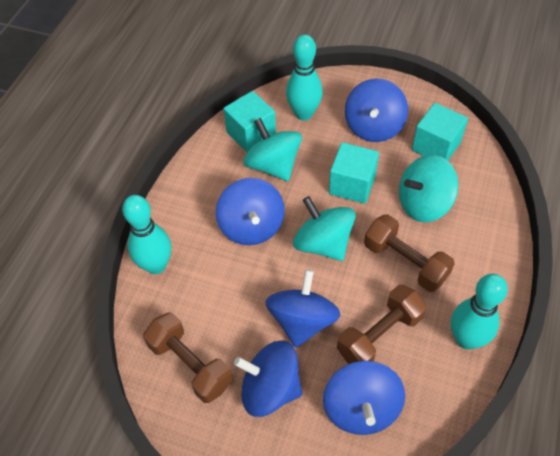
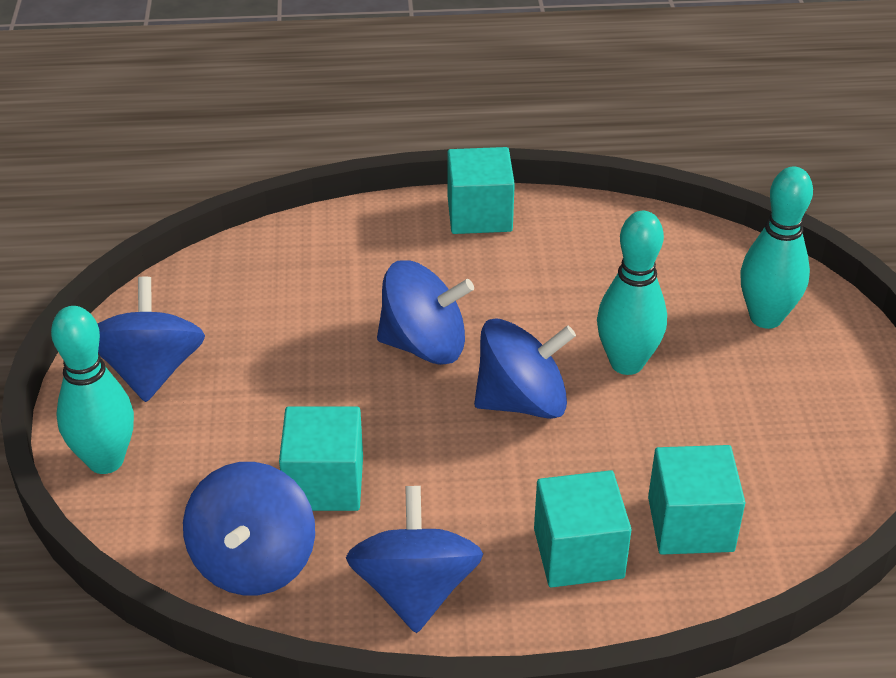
brown dumbbell: 3 -> 0
turquoise cube: 3 -> 4
turquoise spinning top: 3 -> 0

